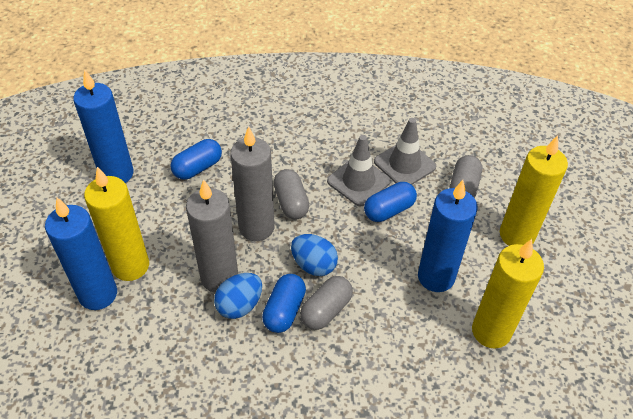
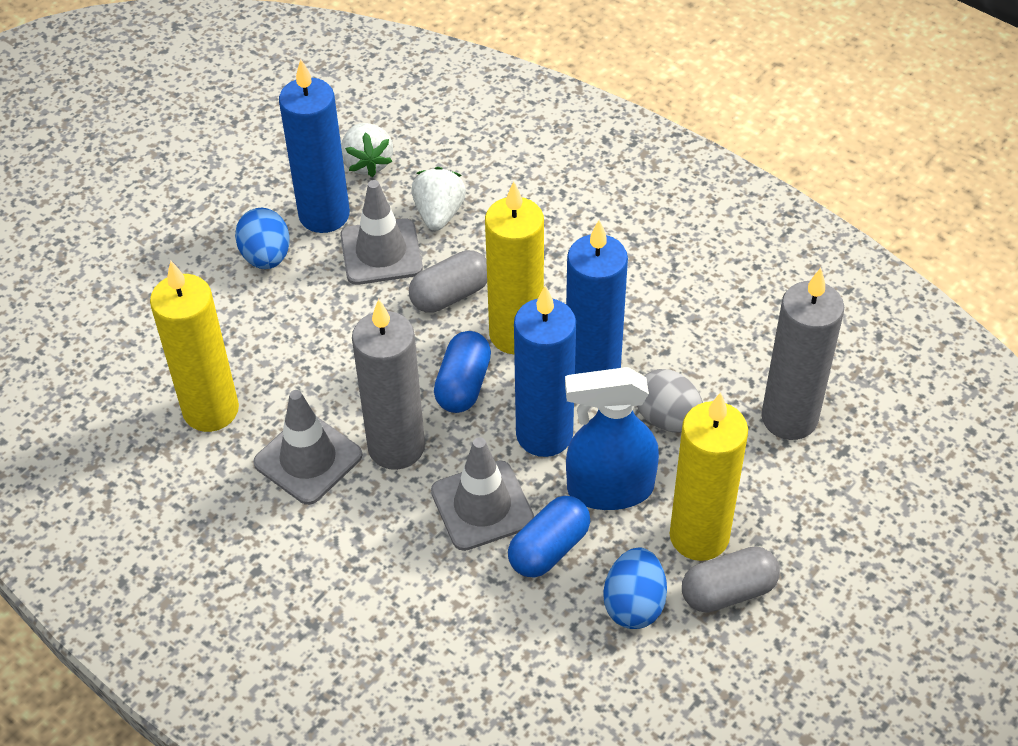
blue capsule: 3 -> 2
blue spray bottle: 0 -> 1
grey capsule: 3 -> 2
grey egg: 0 -> 1
grey traffic cone: 2 -> 3
white strawberry: 0 -> 2

